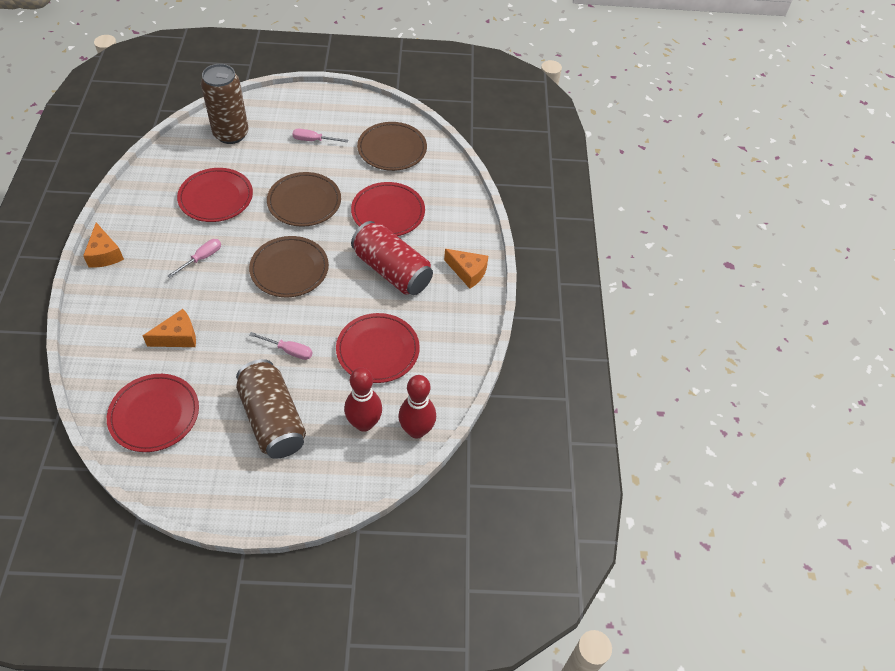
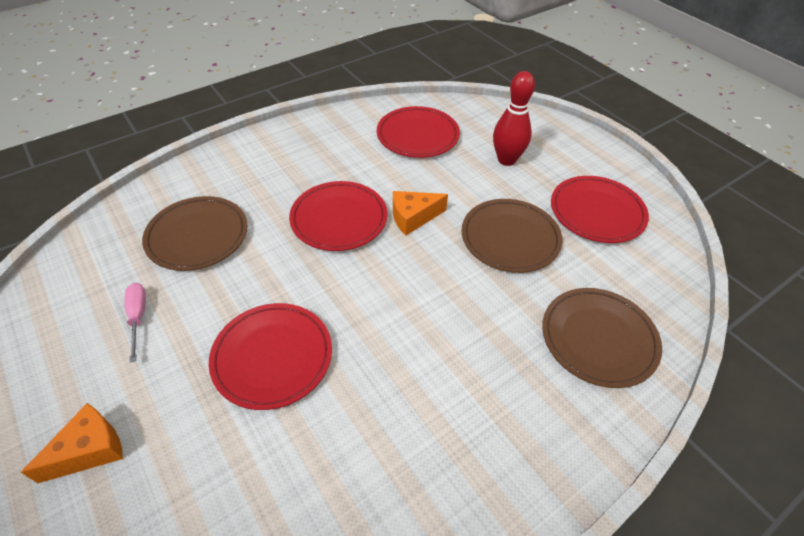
brown can: 2 -> 0
orange cheese: 3 -> 2
pink screwdriver: 3 -> 1
red bowling pin: 2 -> 1
red can: 1 -> 0

